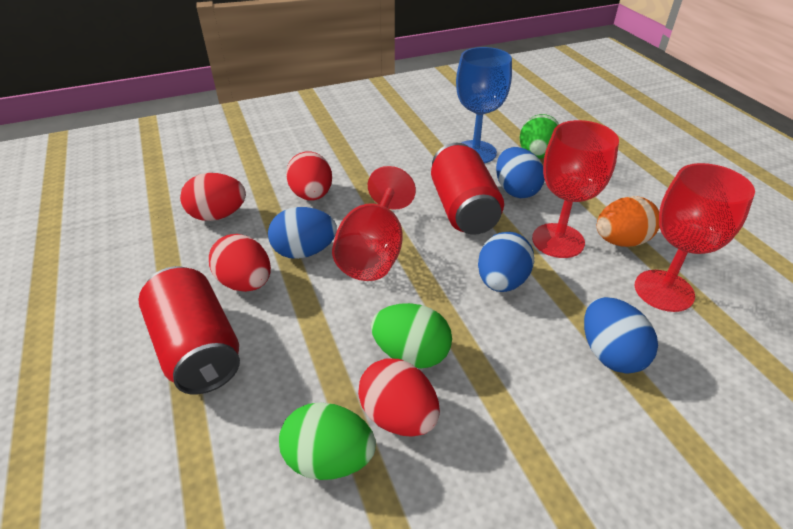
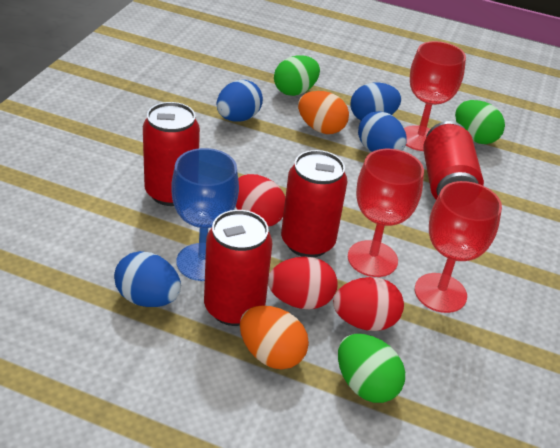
orange egg: 1 -> 2
red can: 2 -> 4
red egg: 4 -> 3

